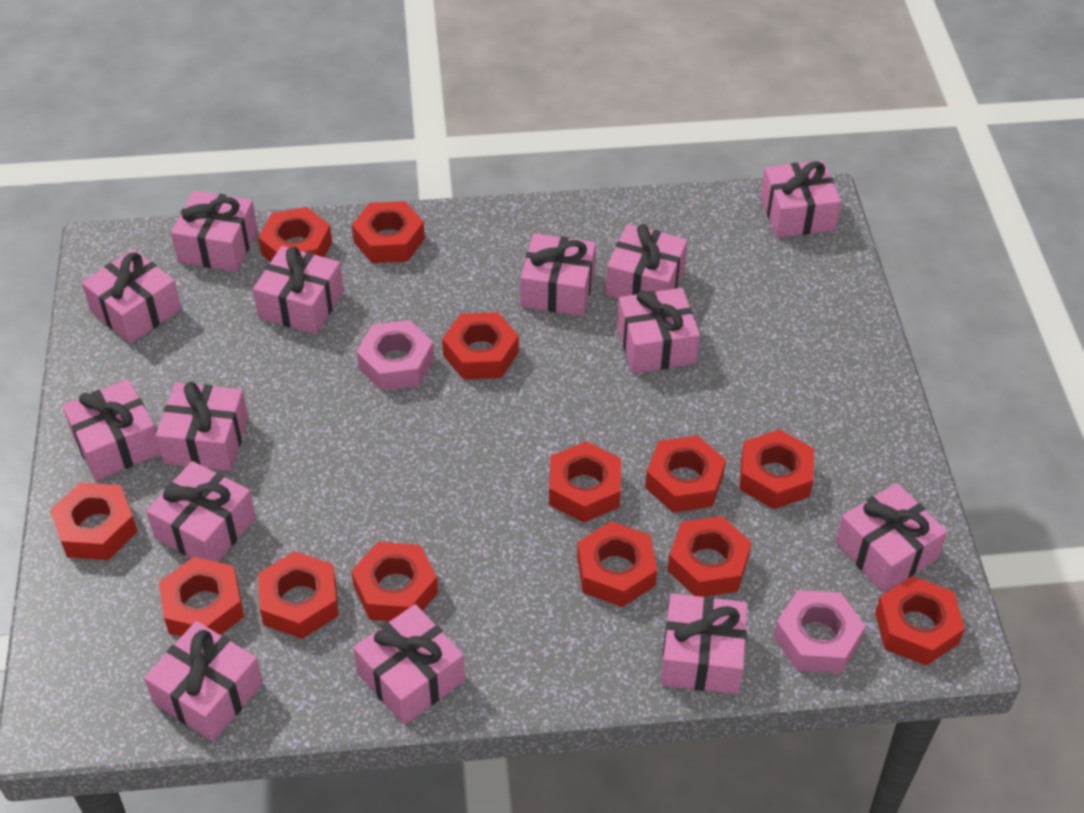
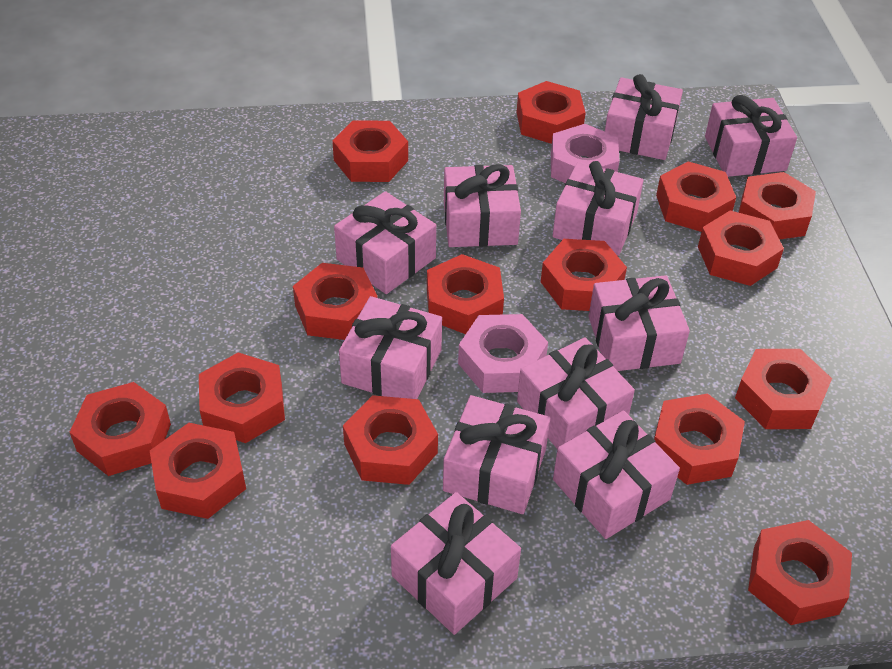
pink gift: 14 -> 11
red nut: 13 -> 15

